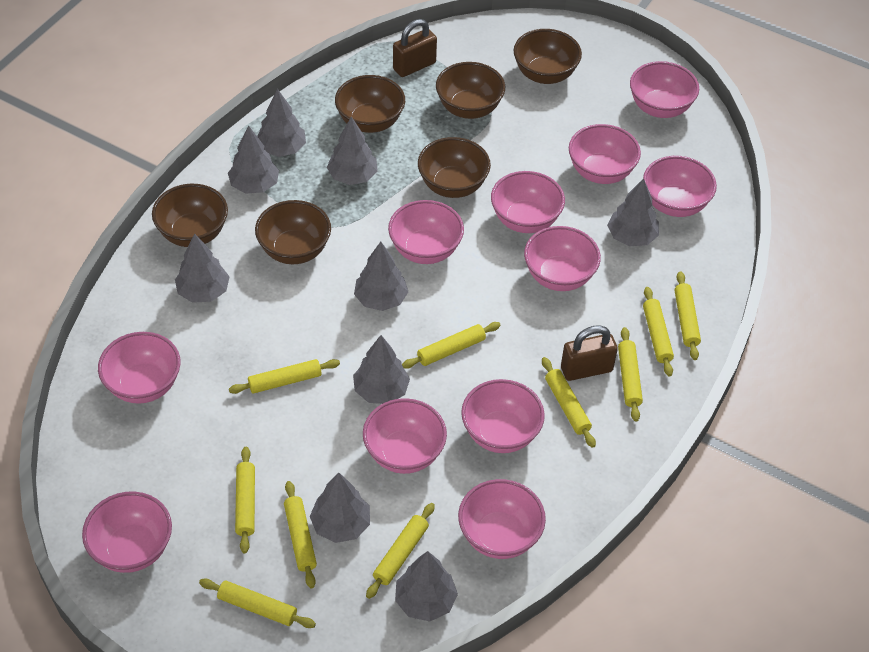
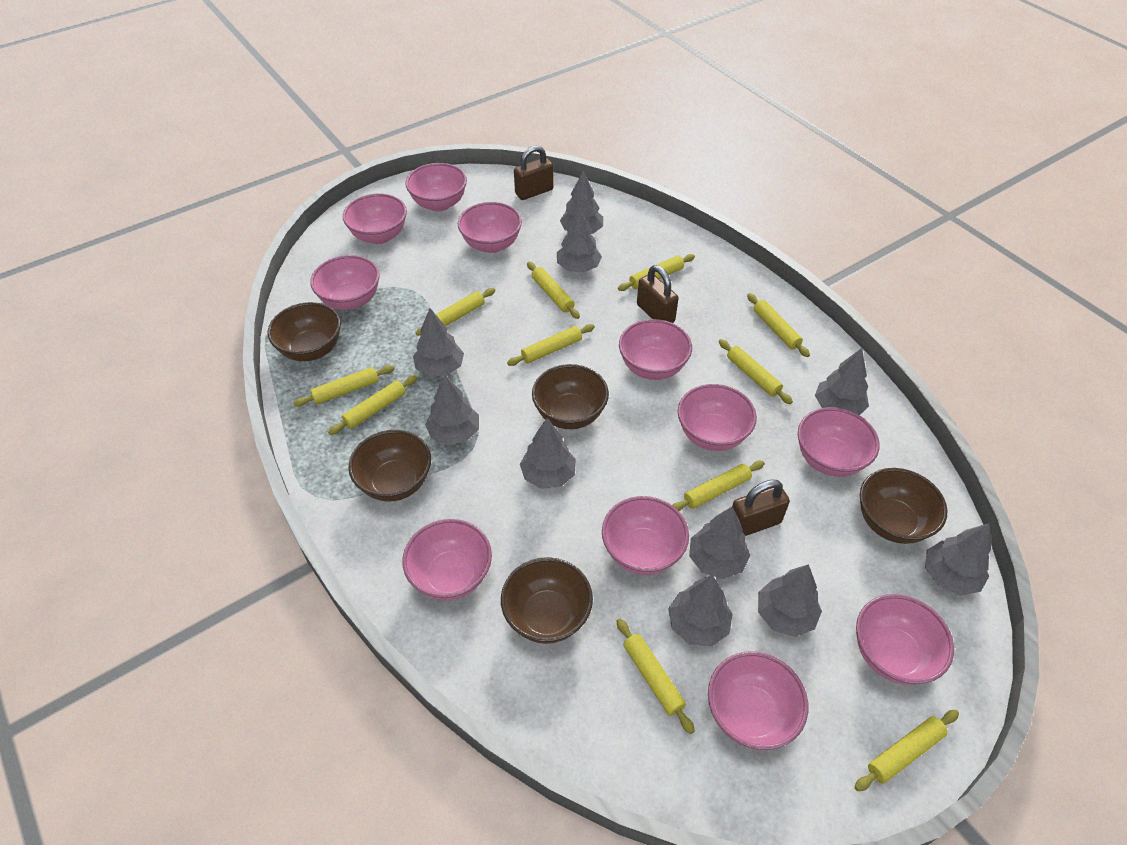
brown bowl: 6 -> 5
brown padlock: 2 -> 3
grey tree: 9 -> 10
yellow rolling pin: 10 -> 11

